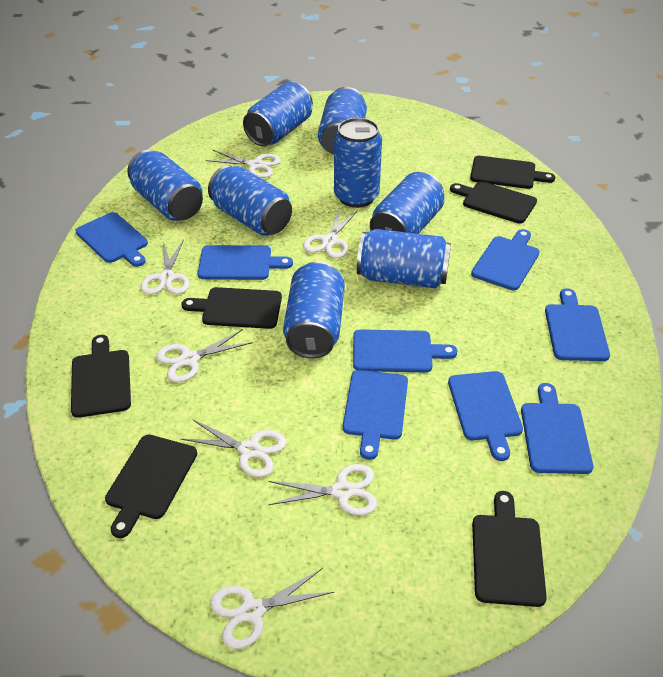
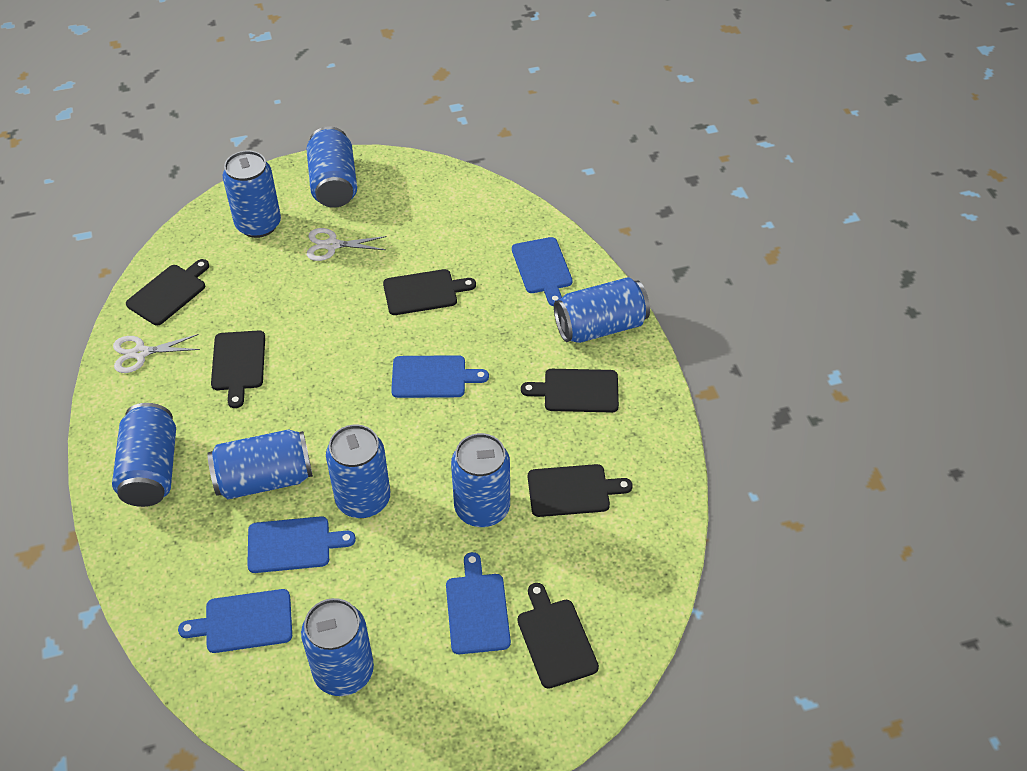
blue cutting board: 8 -> 5
white scissors: 7 -> 2

